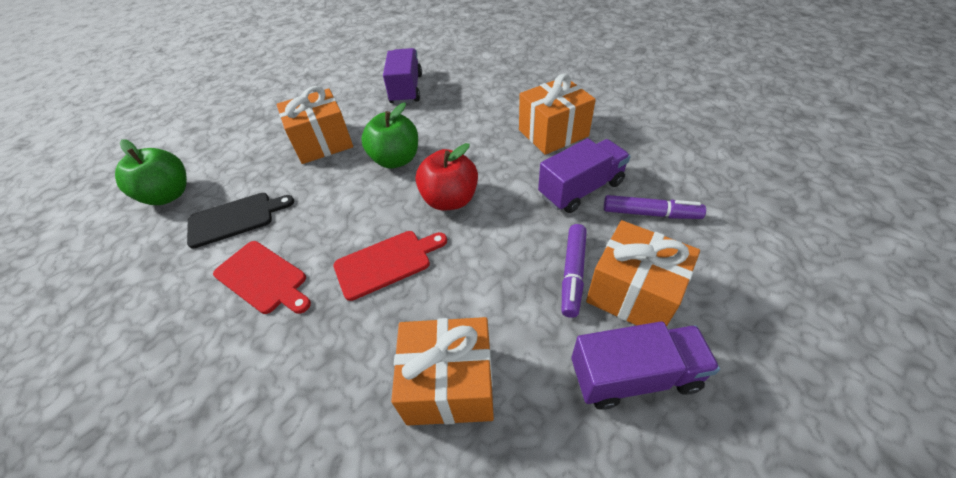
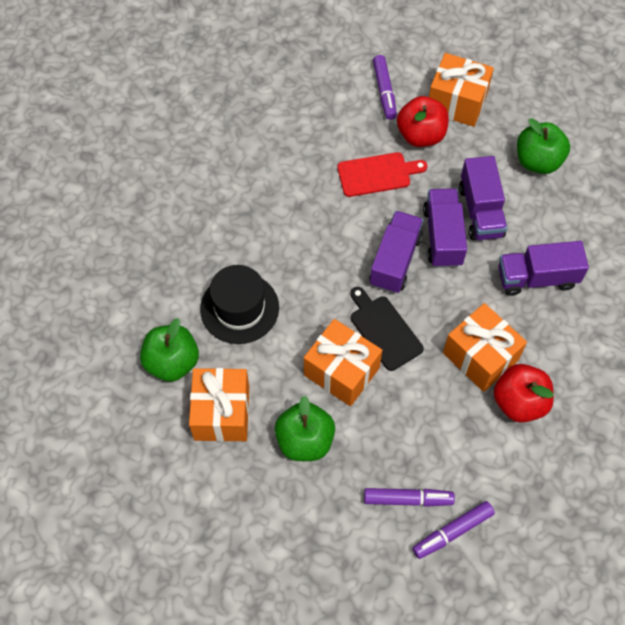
black hat: 0 -> 1
green apple: 2 -> 3
purple marker: 2 -> 3
purple truck: 3 -> 4
red apple: 1 -> 2
red cutting board: 2 -> 1

